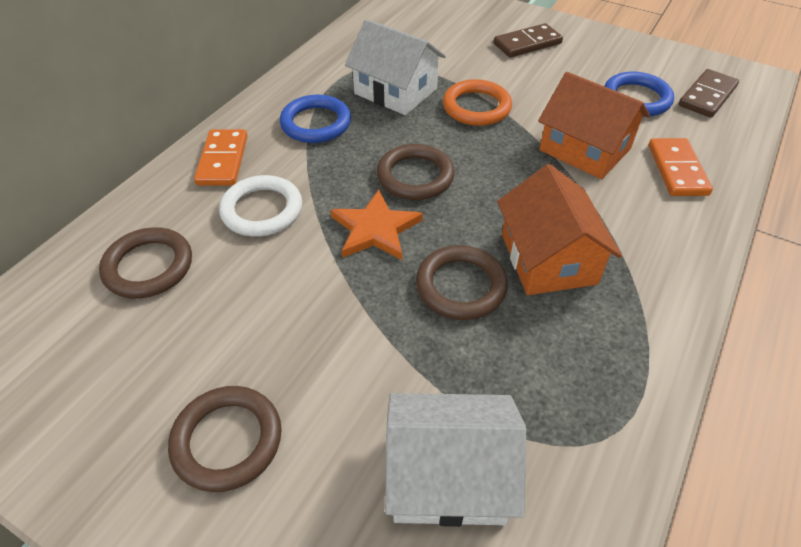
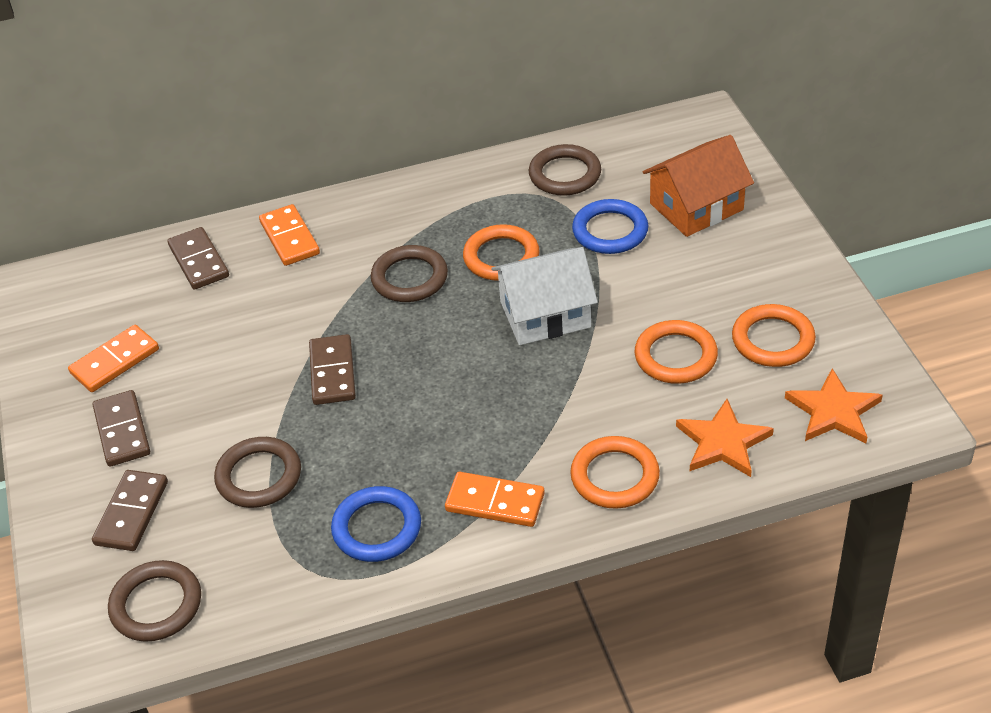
brown domino: 2 -> 4
orange domino: 2 -> 3
orange house: 2 -> 1
orange ring: 1 -> 4
orange star: 1 -> 2
white house: 2 -> 1
white ring: 1 -> 0

